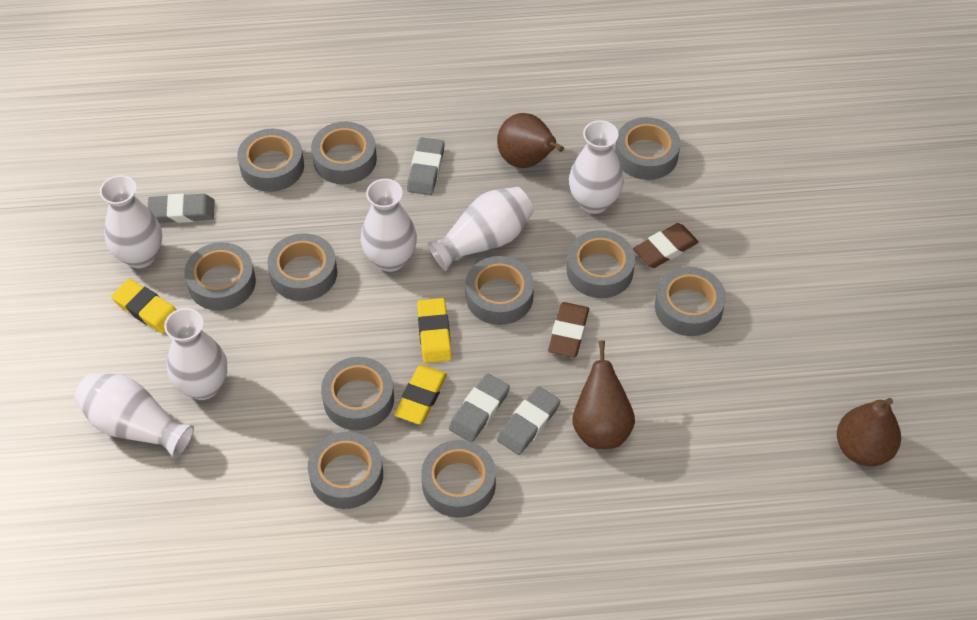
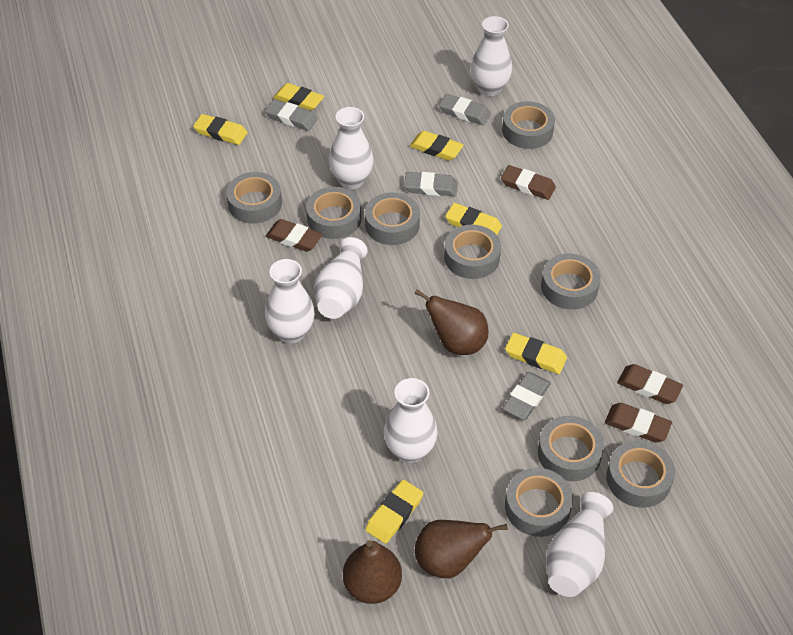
brown eraser: 2 -> 4
grey tape: 11 -> 9
yellow eraser: 3 -> 6

